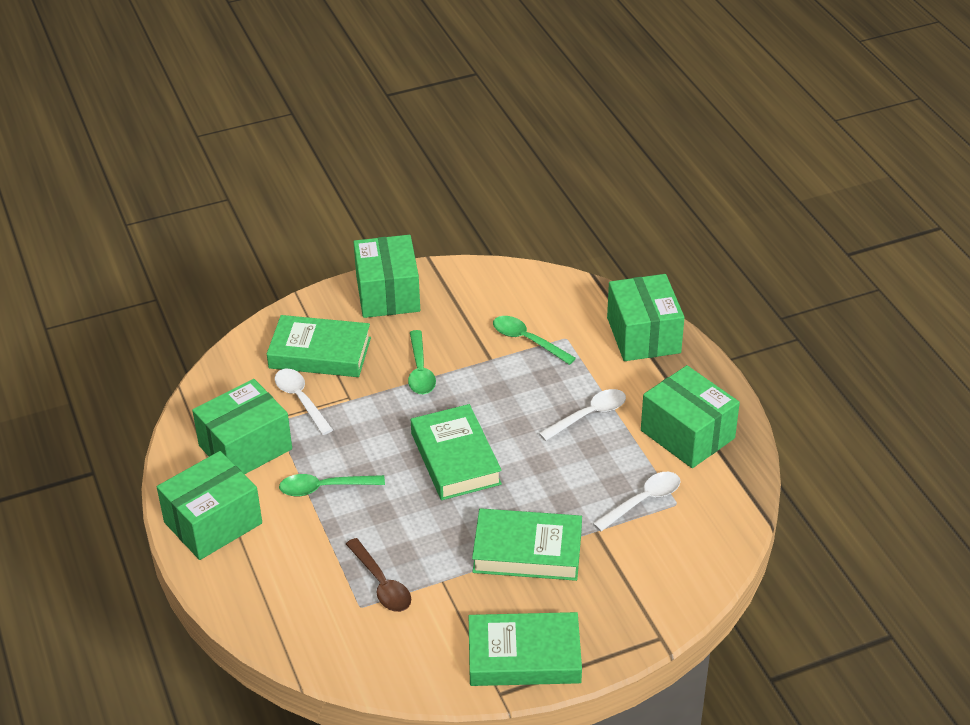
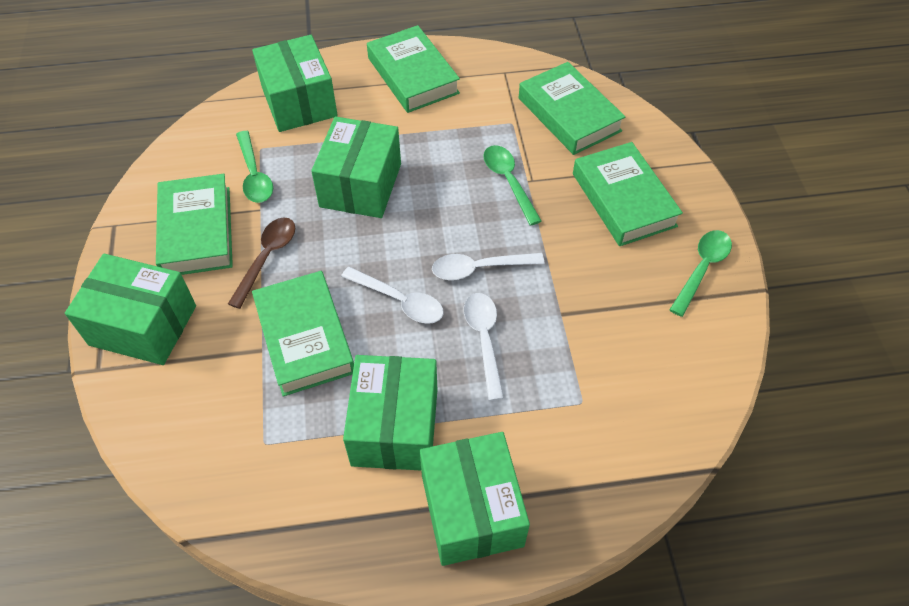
green book: 4 -> 5

